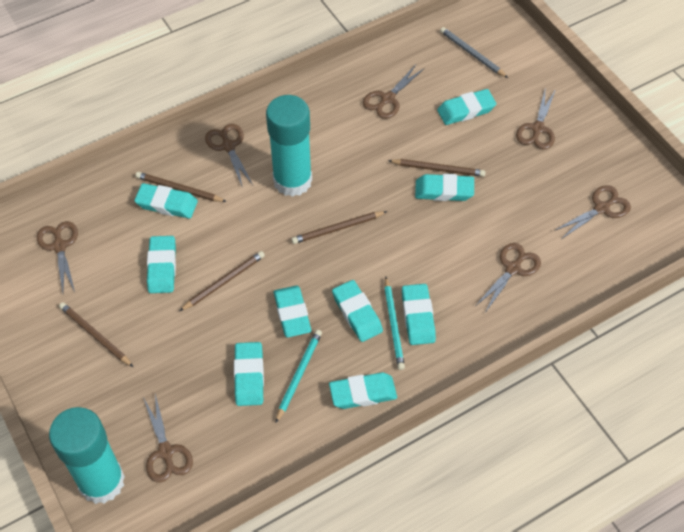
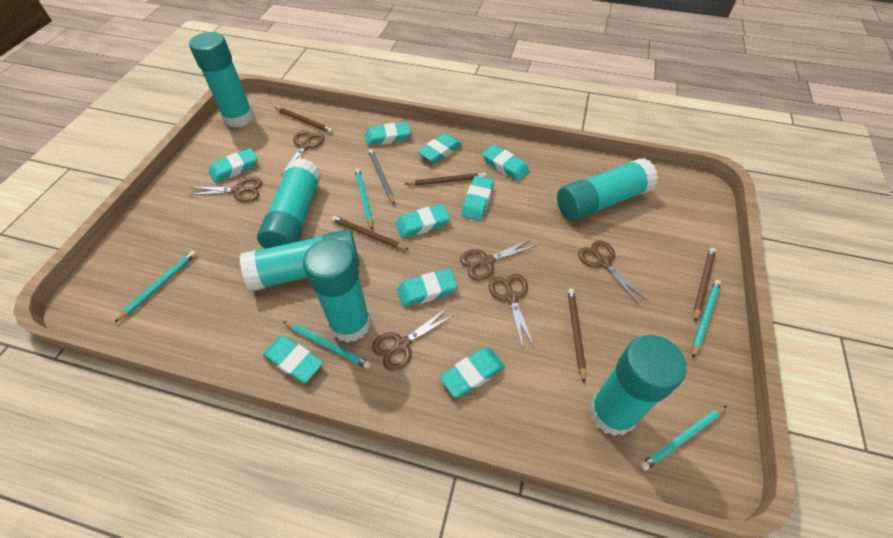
brown scissors: 7 -> 6
turquoise glue stick: 2 -> 6
turquoise pencil: 2 -> 5

